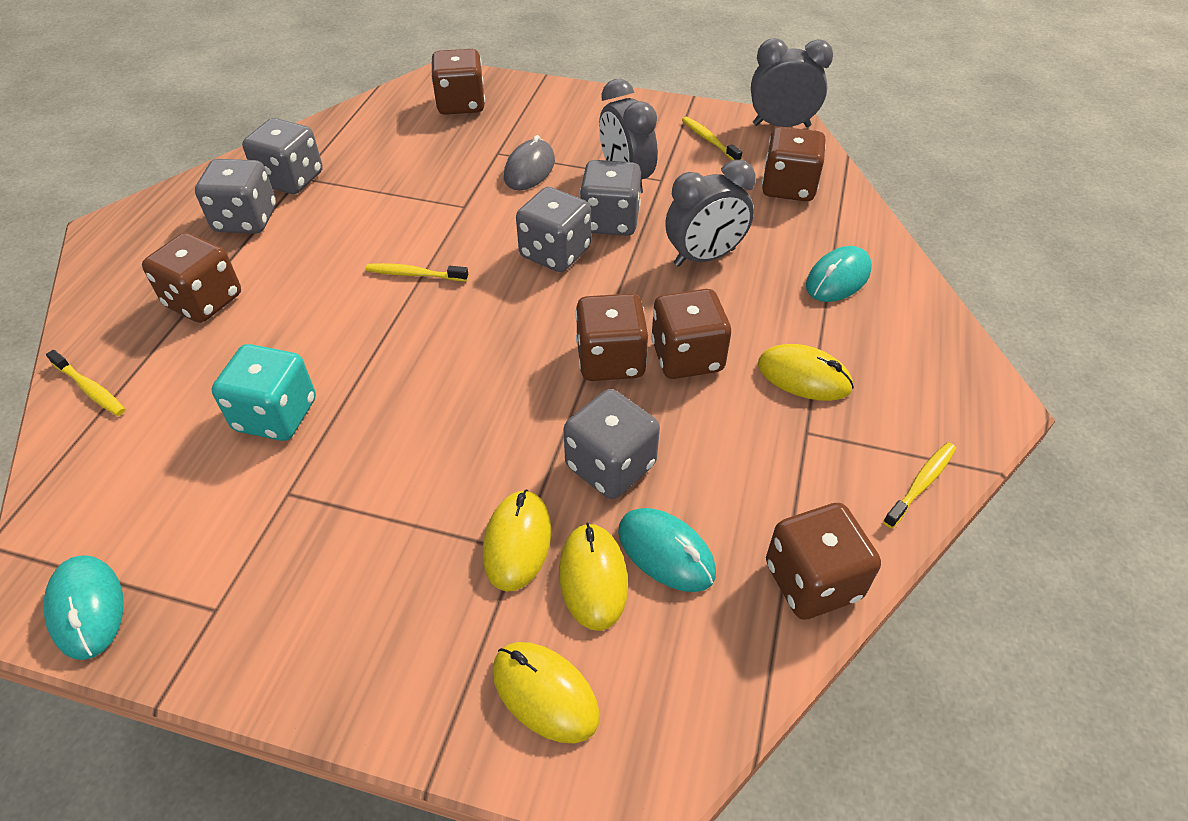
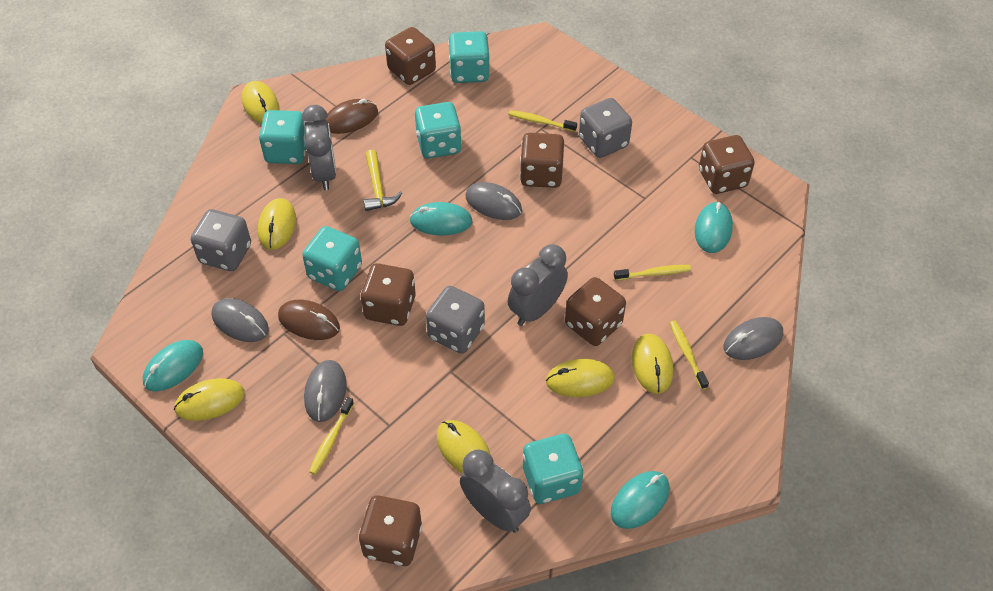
brown mouse: 0 -> 2
grey dice: 5 -> 3
grey mouse: 1 -> 4
turquoise dice: 1 -> 5
turquoise mouse: 3 -> 4
yellow hammer: 0 -> 1
yellow mouse: 4 -> 6

